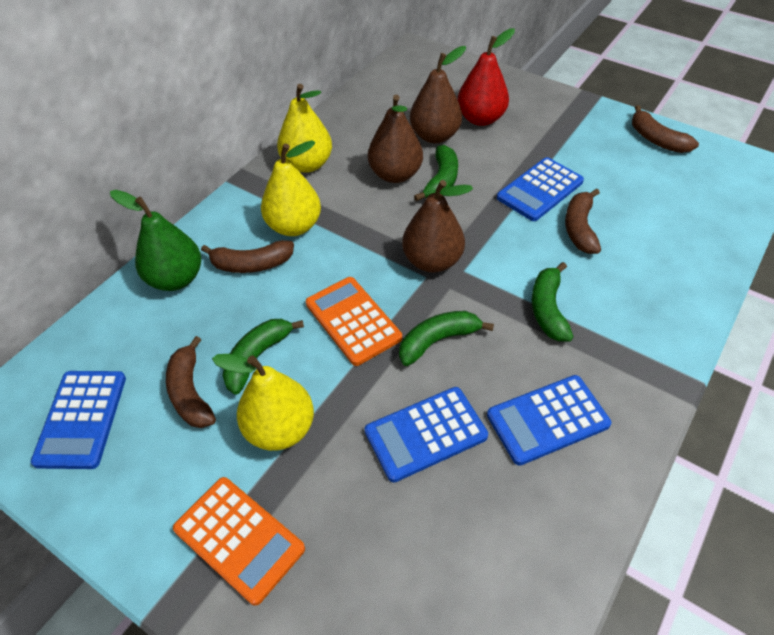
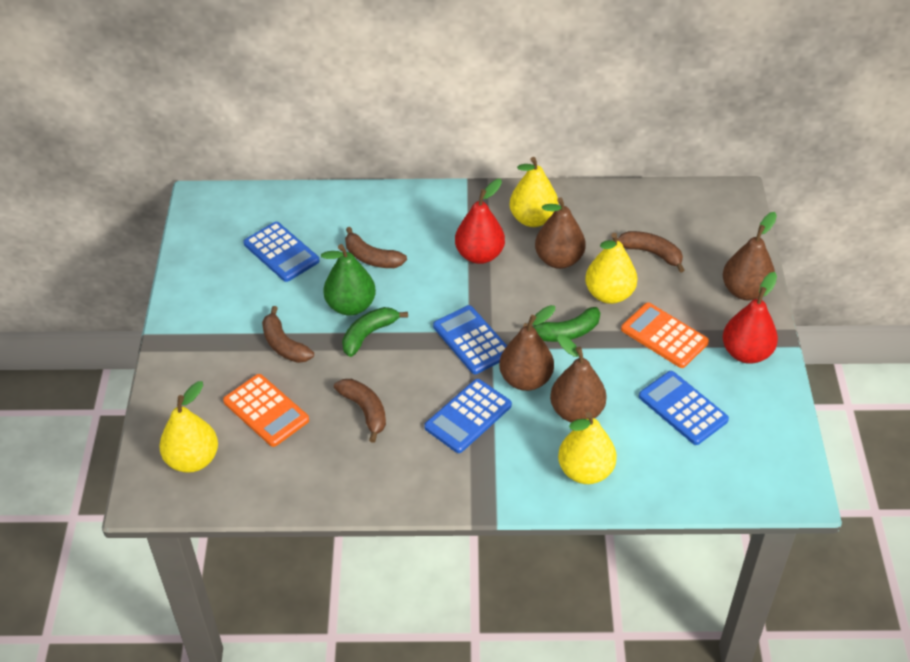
brown pear: 3 -> 4
green banana: 4 -> 2
red pear: 1 -> 2
yellow pear: 3 -> 4

